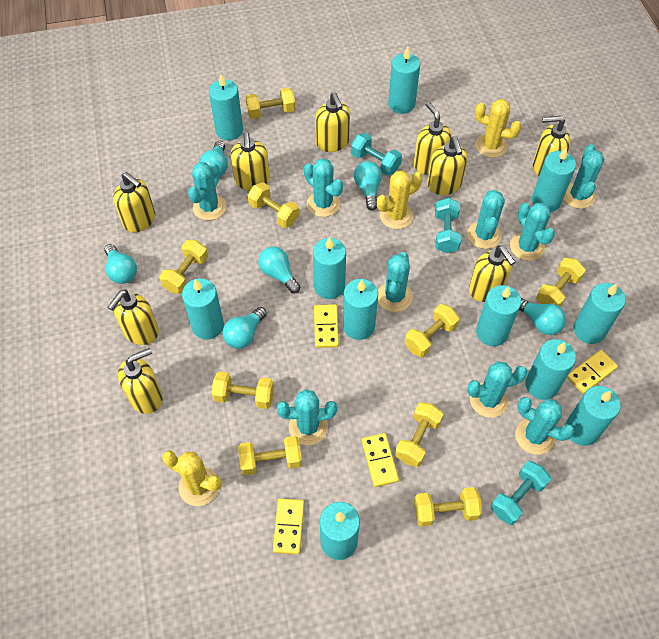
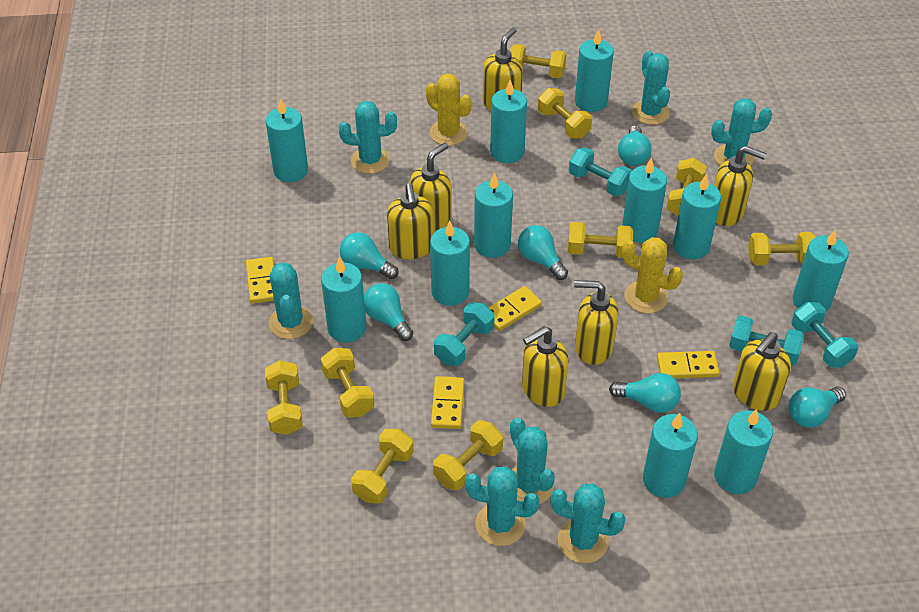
turquoise cactus: 9 -> 7
turquoise dumbbell: 3 -> 4
yellow cactus: 3 -> 2
yellow soap dispenser: 9 -> 7

